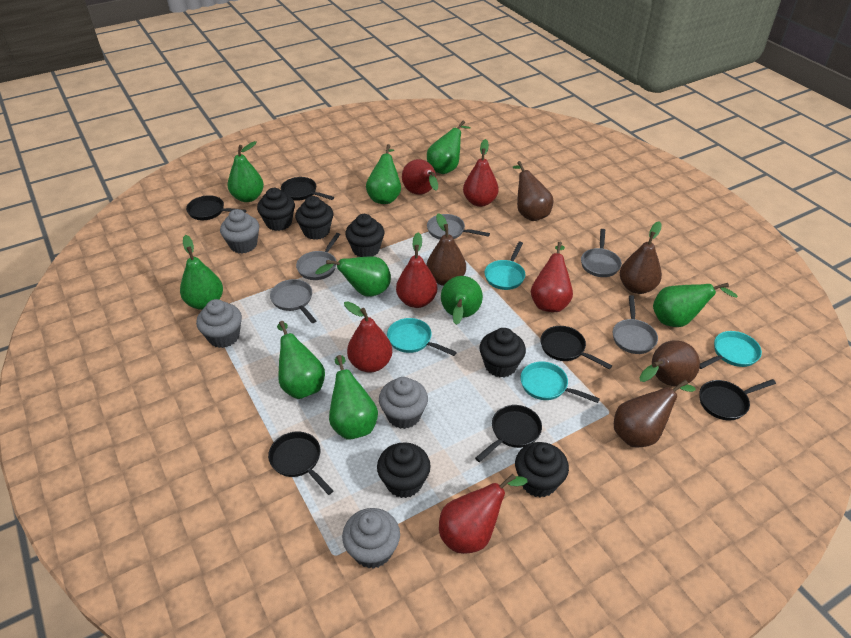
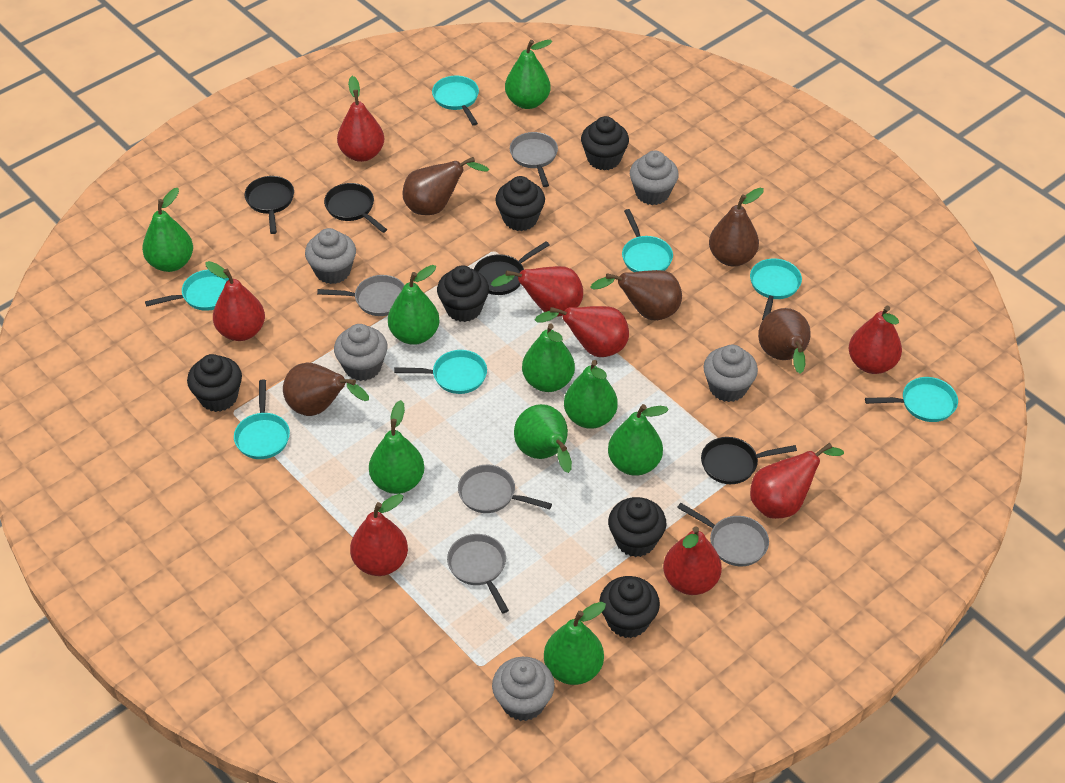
black pan: 6 -> 4
grey cupcake: 4 -> 5
red pear: 6 -> 8
turquoise pan: 4 -> 7

